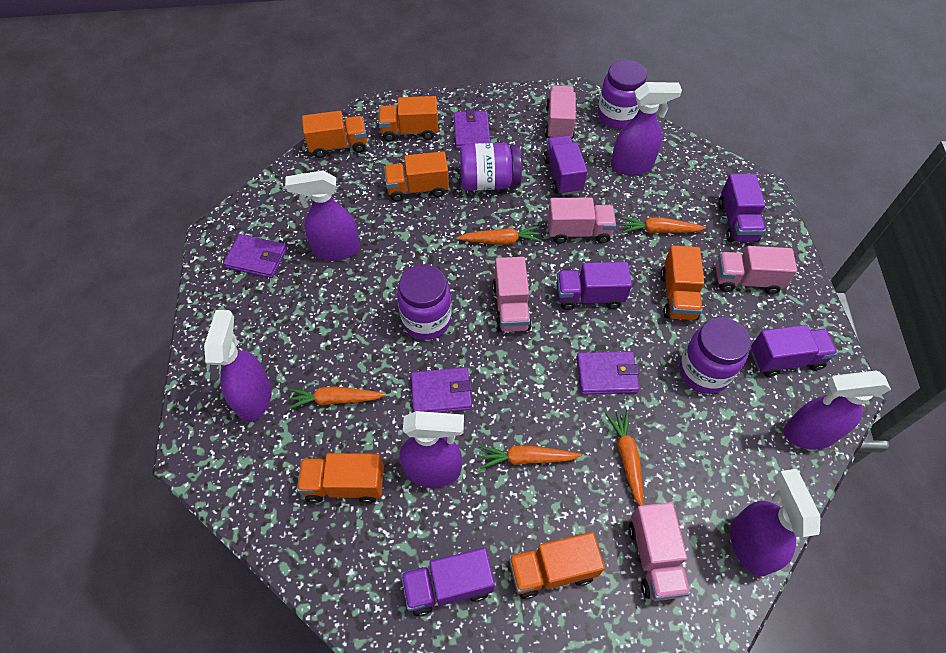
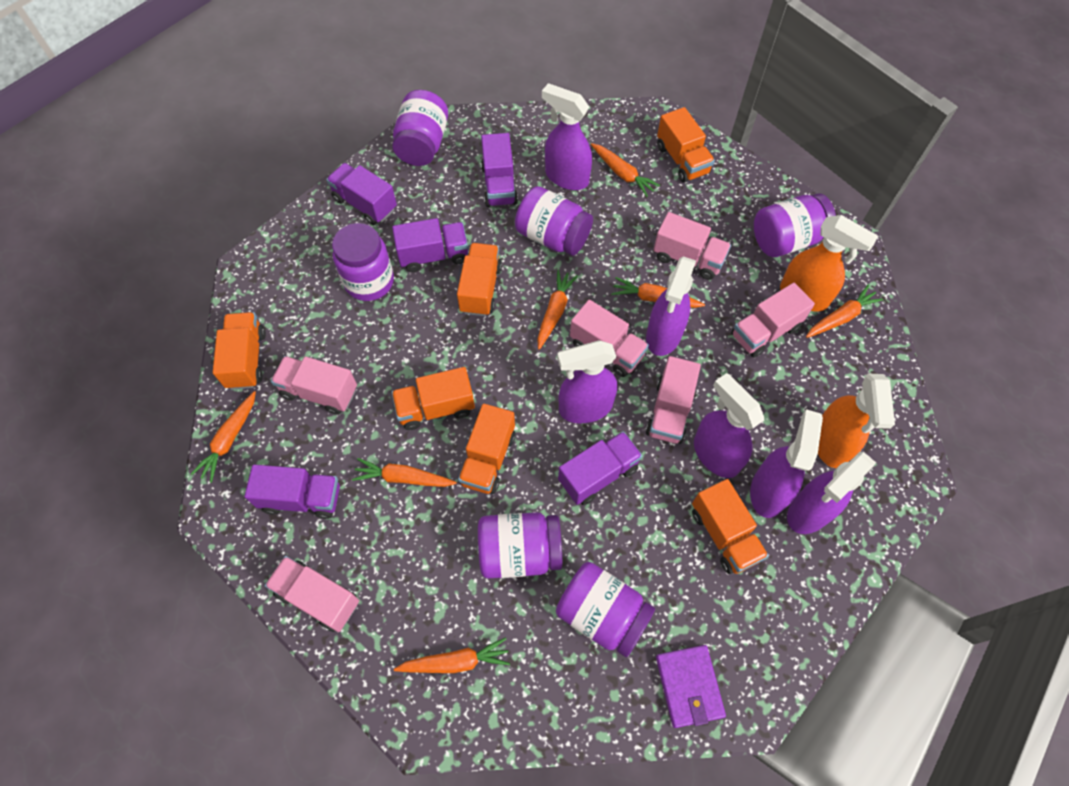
orange carrot: 5 -> 7
orange spray bottle: 0 -> 2
pink truck: 5 -> 6
purple jar: 4 -> 6
purple wallet: 4 -> 1

